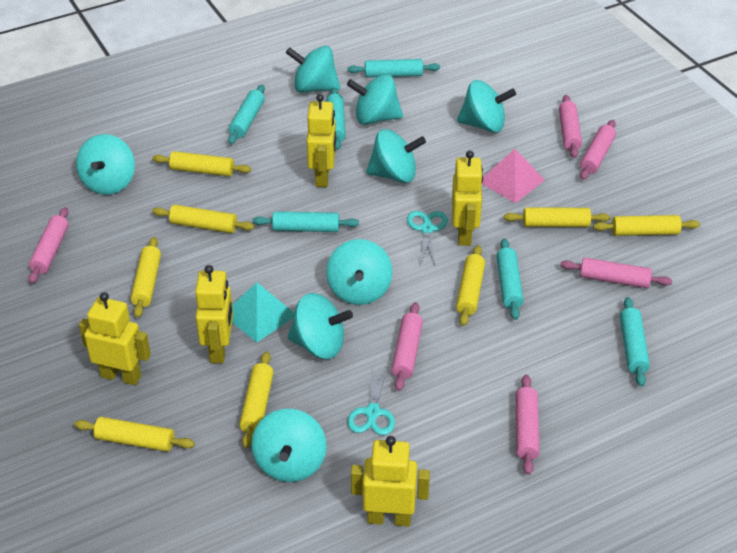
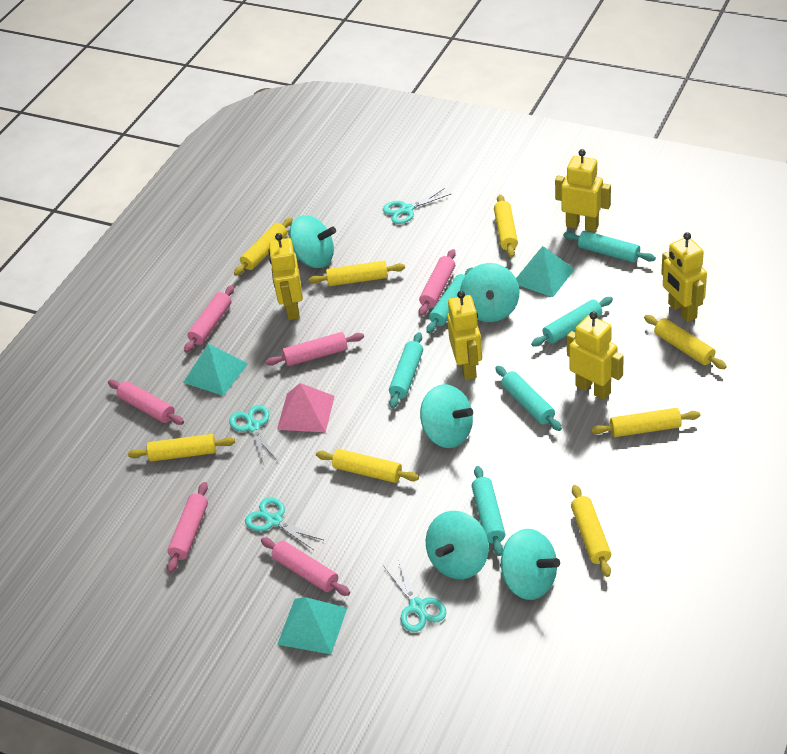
turquoise pyramid: 1 -> 3
turquoise scissors: 2 -> 4
turquoise spinning top: 8 -> 5

